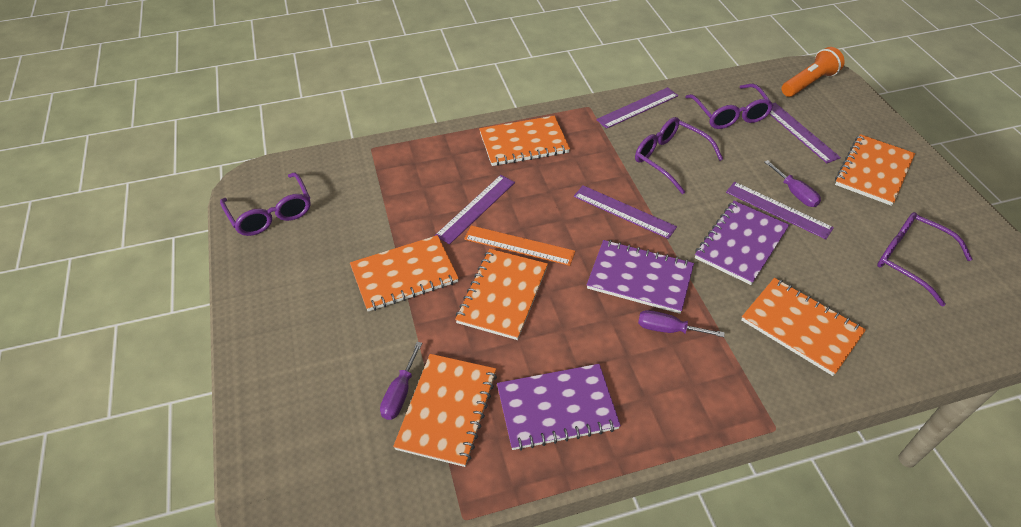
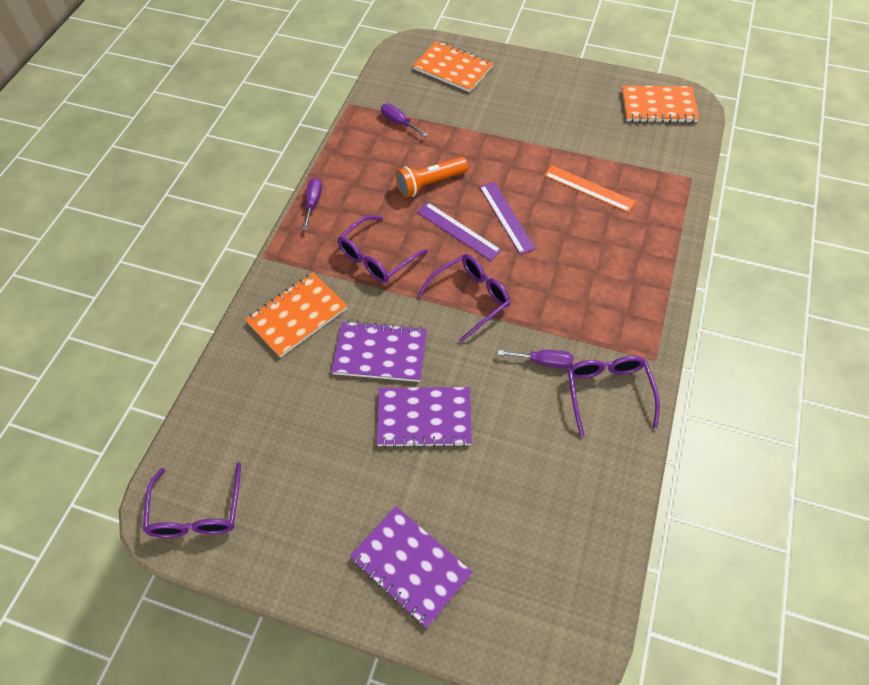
orange notebook: 6 -> 3
purple ruler: 5 -> 2

